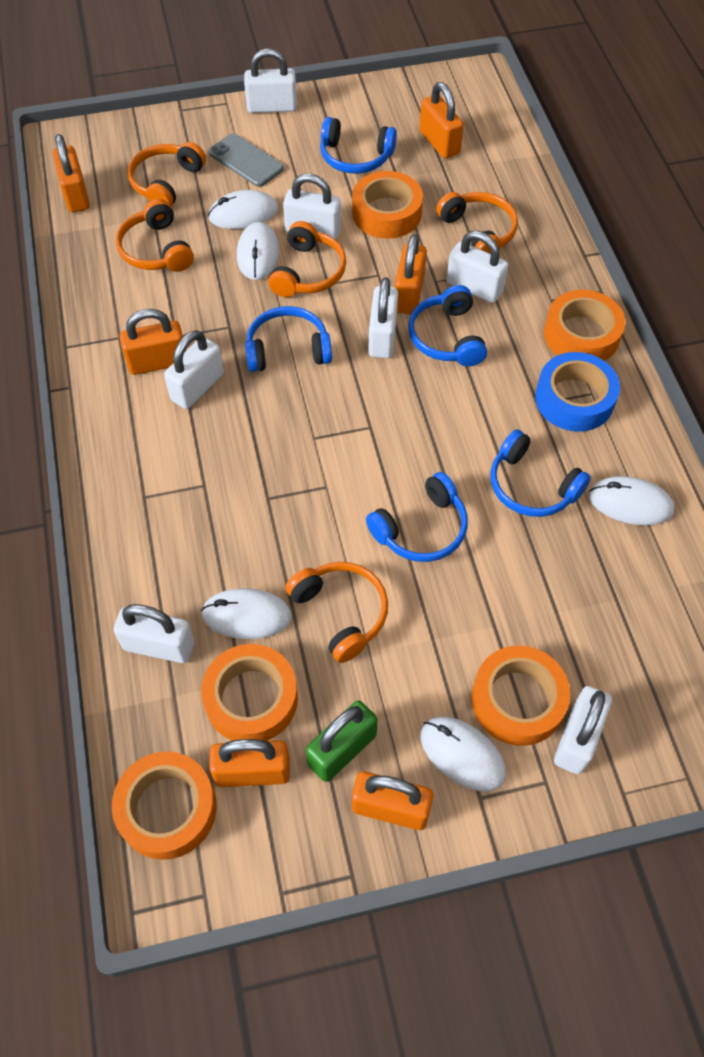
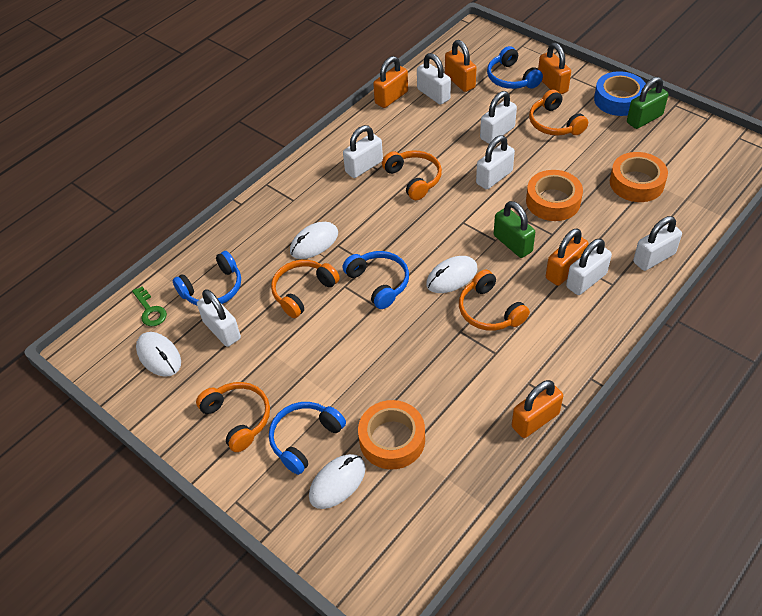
blue headphones: 5 -> 4
green key: 0 -> 1
green padlock: 1 -> 2
grey phone: 1 -> 0
orange padlock: 6 -> 5
orange tape: 5 -> 3
white mouse: 5 -> 4

